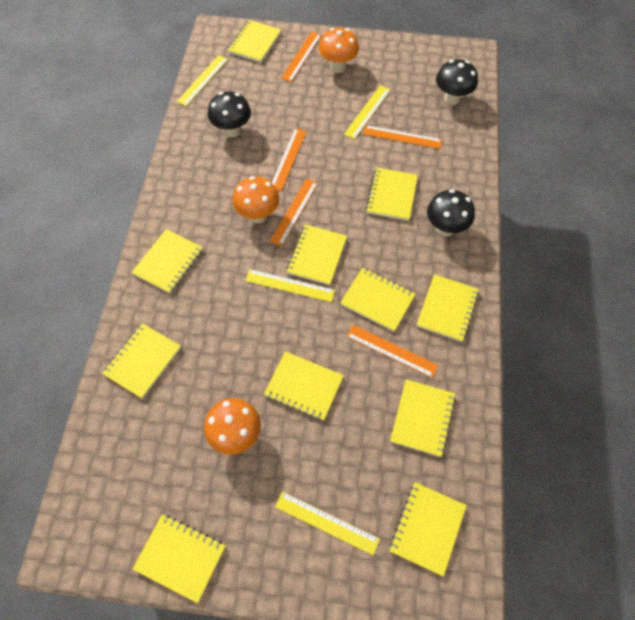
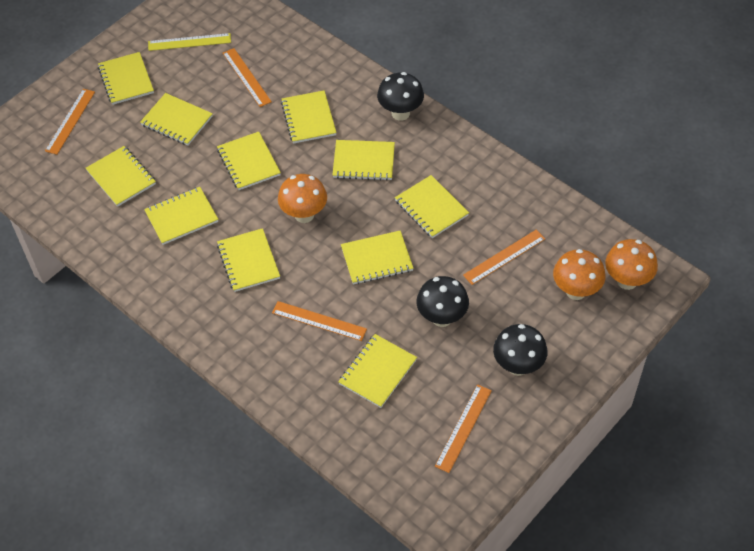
yellow ruler: 4 -> 1

